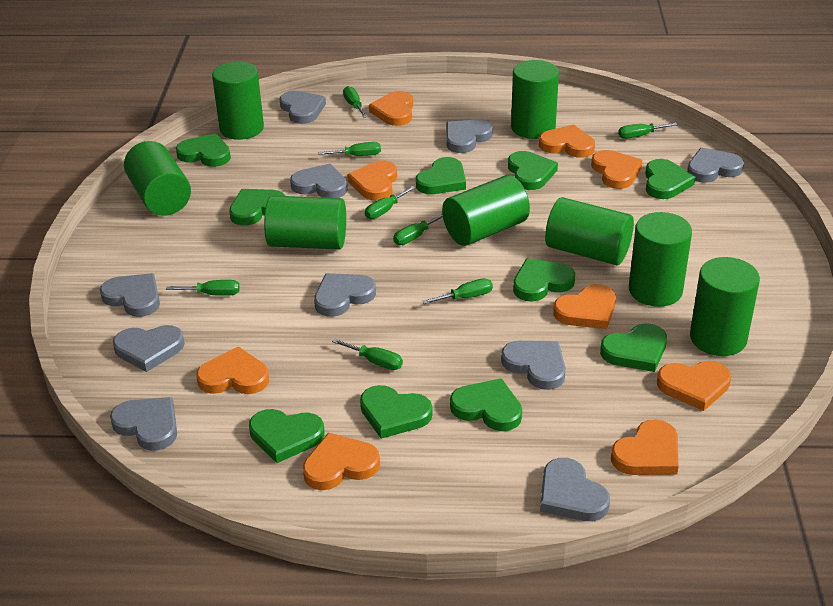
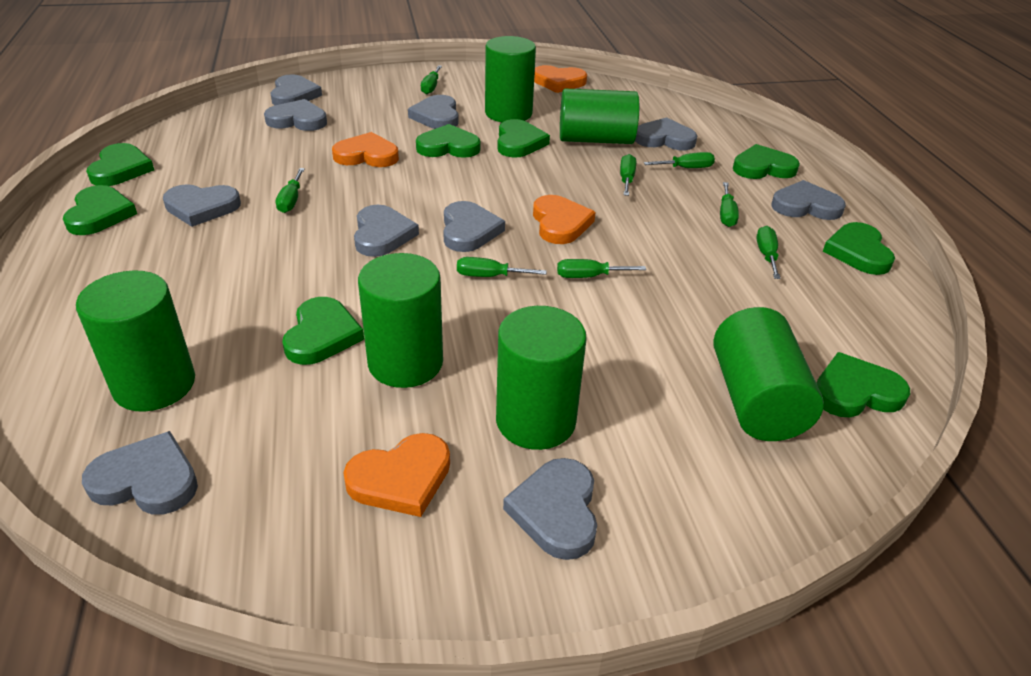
green cylinder: 8 -> 6
green heart: 10 -> 8
orange heart: 9 -> 4

